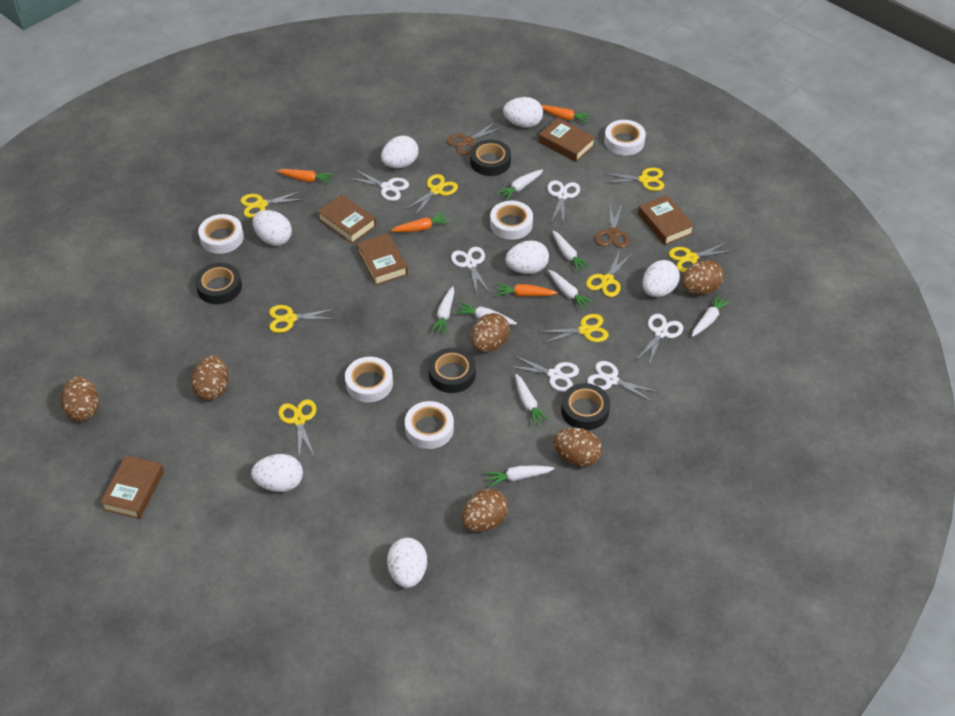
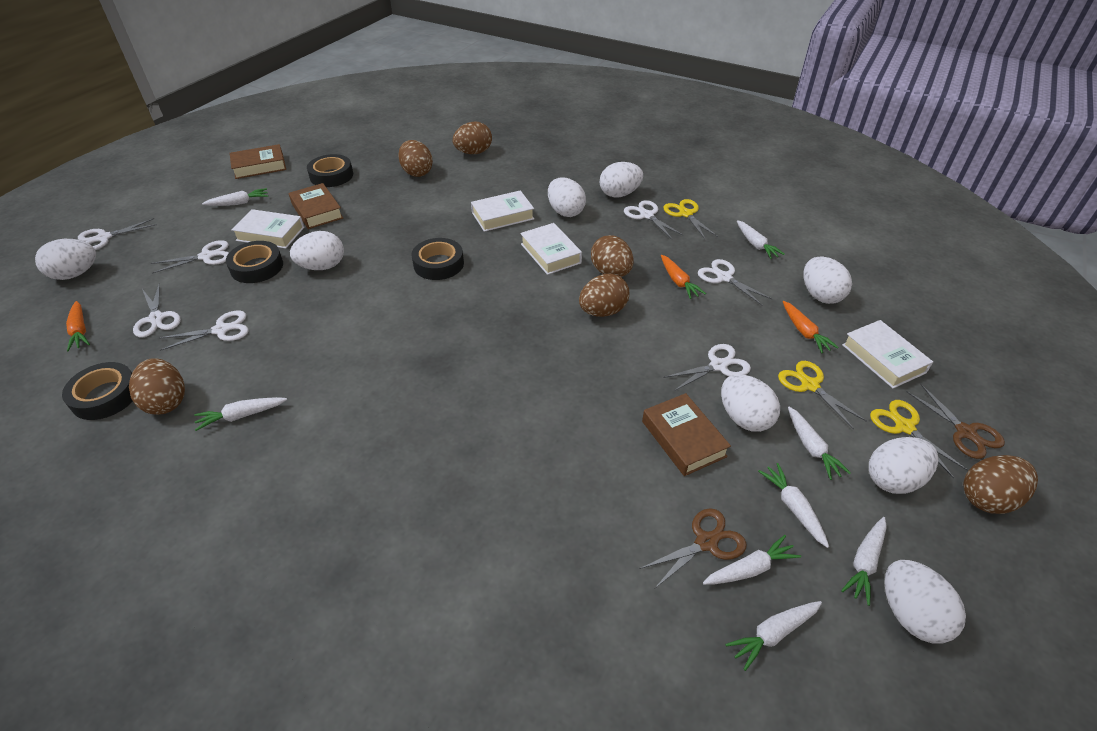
brown book: 5 -> 3
orange carrot: 4 -> 3
white book: 0 -> 4
white egg: 7 -> 8
white scissors: 6 -> 7
white tape: 5 -> 0
yellow scissors: 8 -> 3

